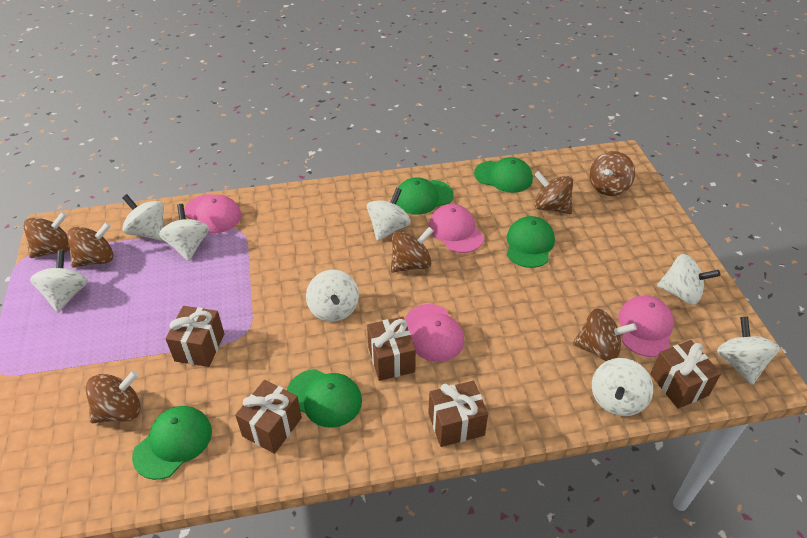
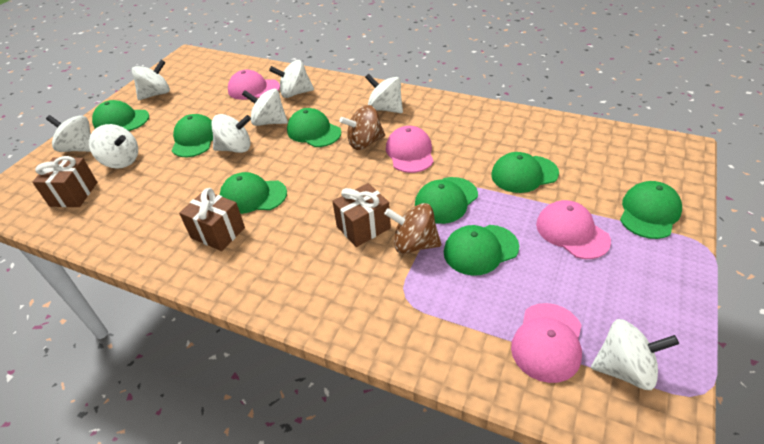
brown gift: 5 -> 3
brown spinning top: 7 -> 2
green cap: 5 -> 8

